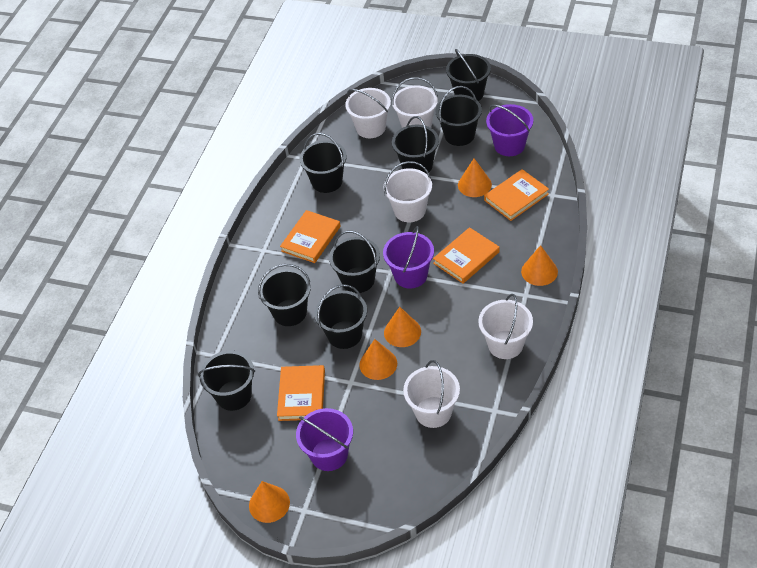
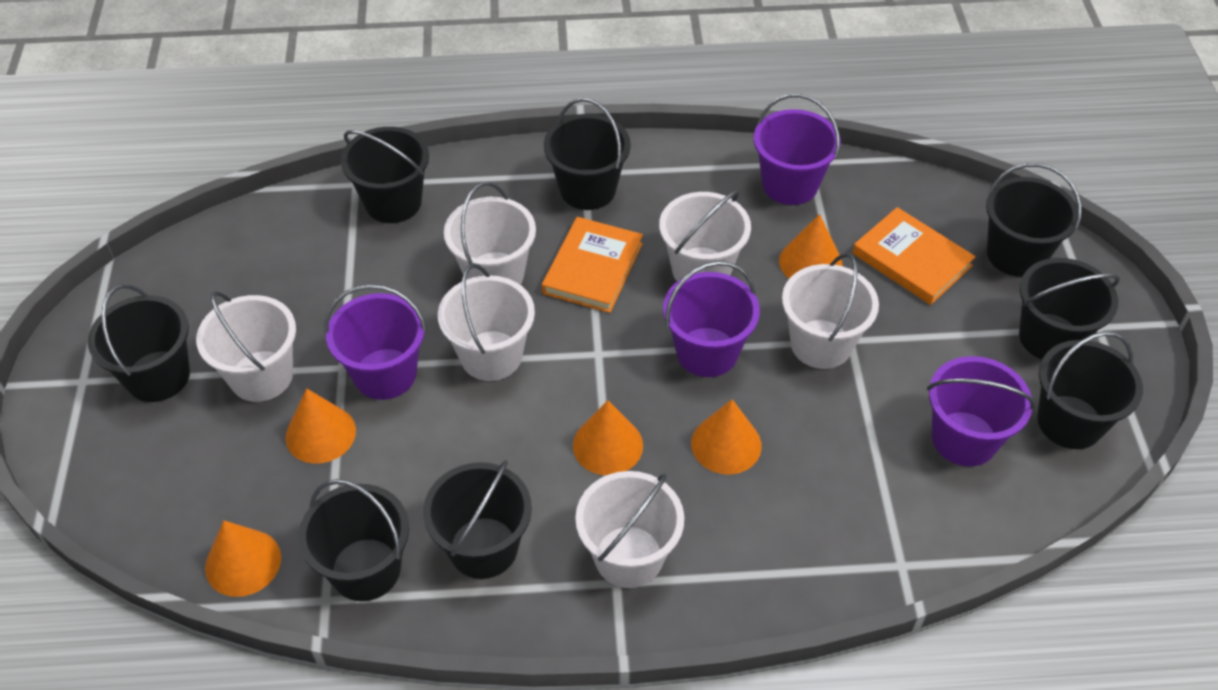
orange book: 4 -> 2
purple bucket: 3 -> 4
white bucket: 5 -> 6

